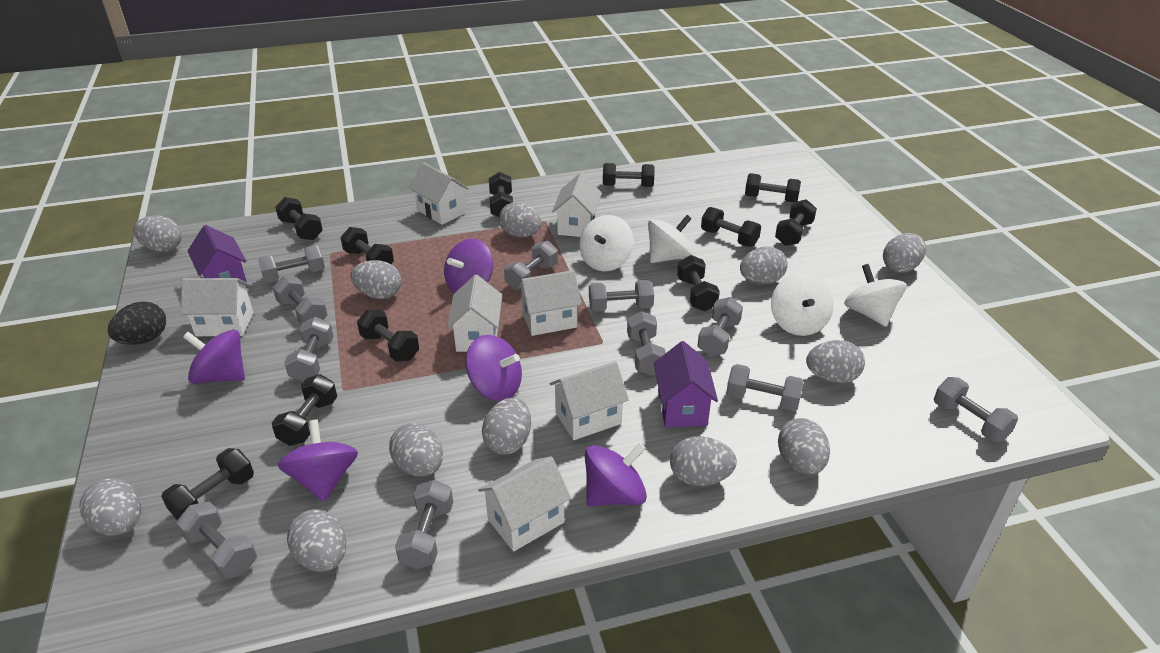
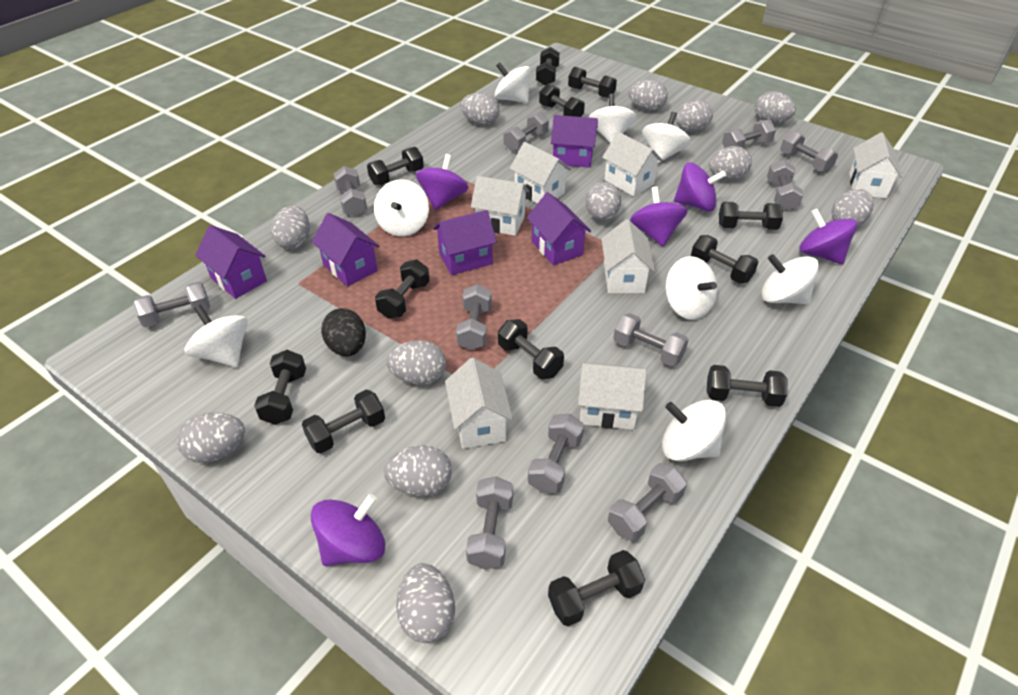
black dumbbell: 11 -> 12
purple house: 2 -> 5
white spinning top: 4 -> 8

